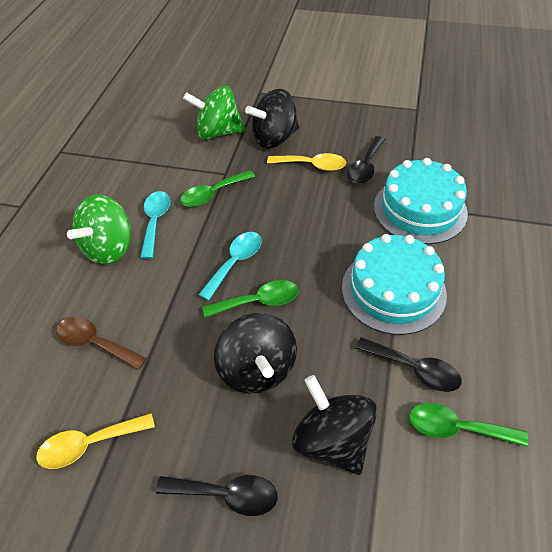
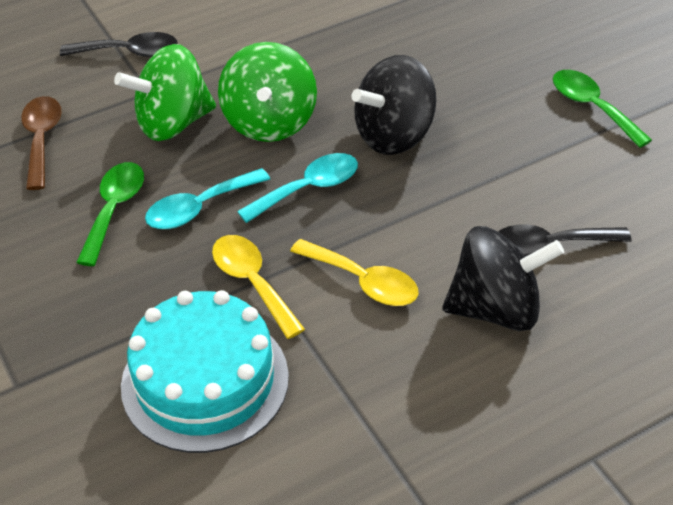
black spinning top: 3 -> 2
black spoon: 3 -> 2
green spoon: 3 -> 2
turquoise cake: 2 -> 1

